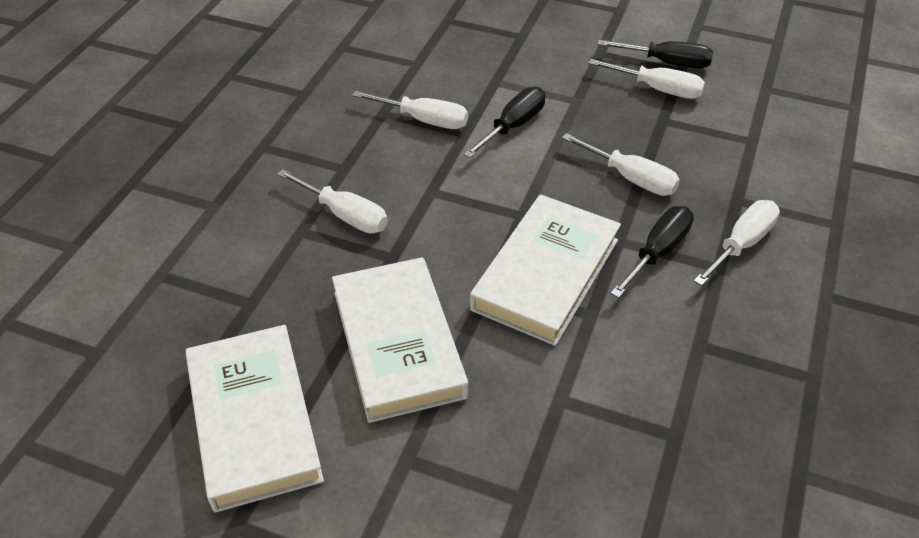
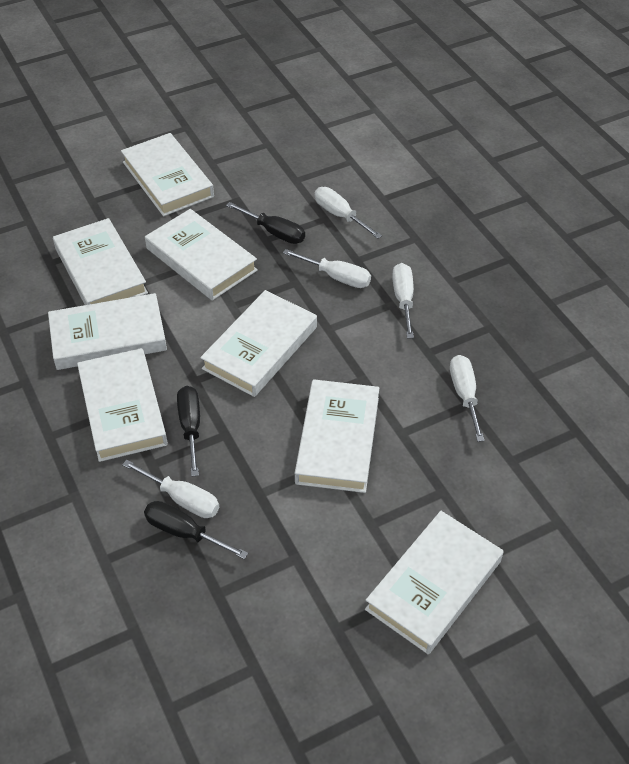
white book: 3 -> 8

